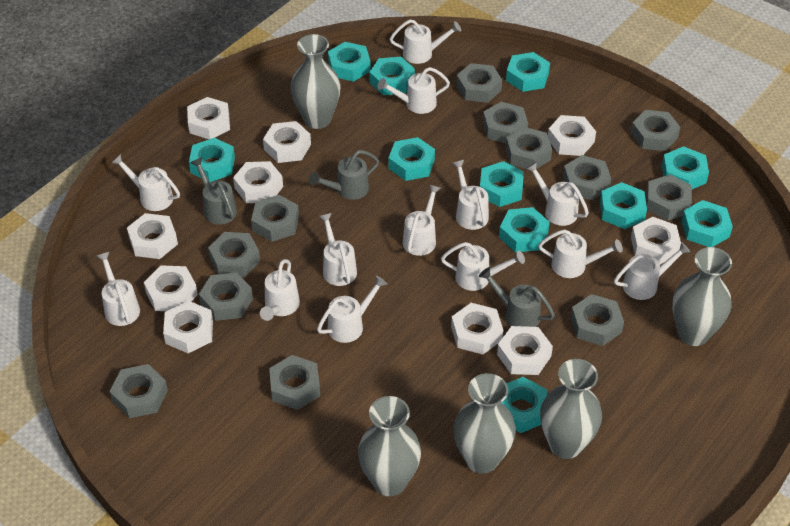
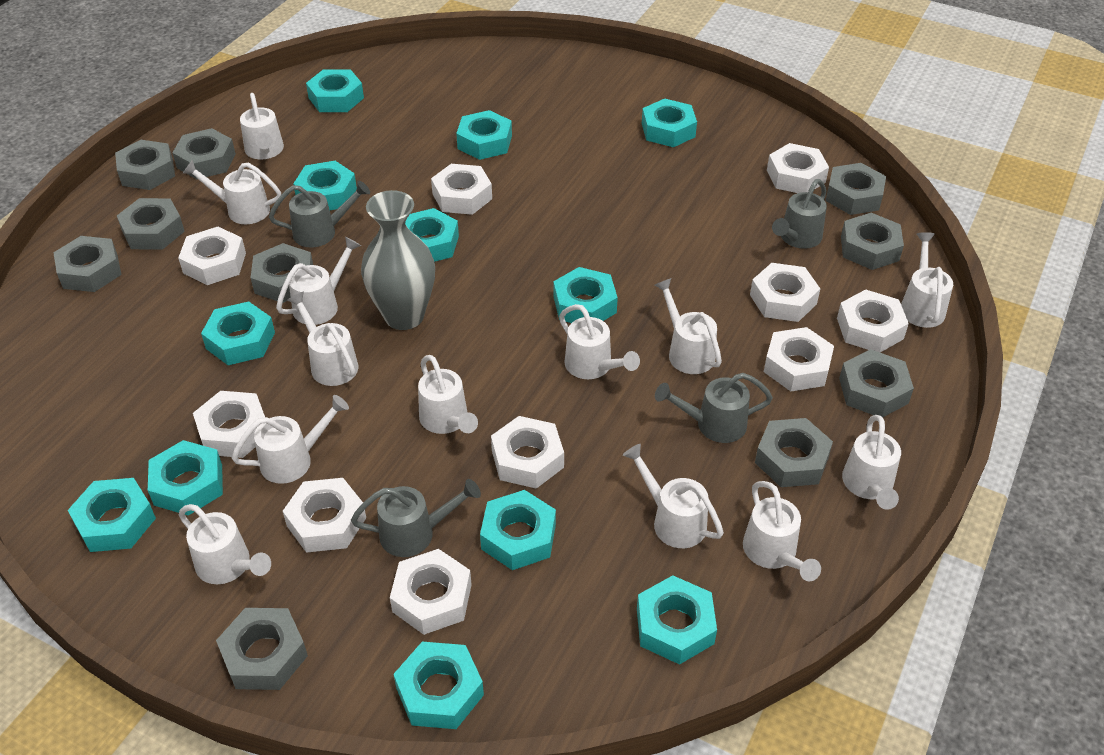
grey nut: 12 -> 10
grey vase: 5 -> 1
grey watering can: 3 -> 4
turquoise nut: 11 -> 12

